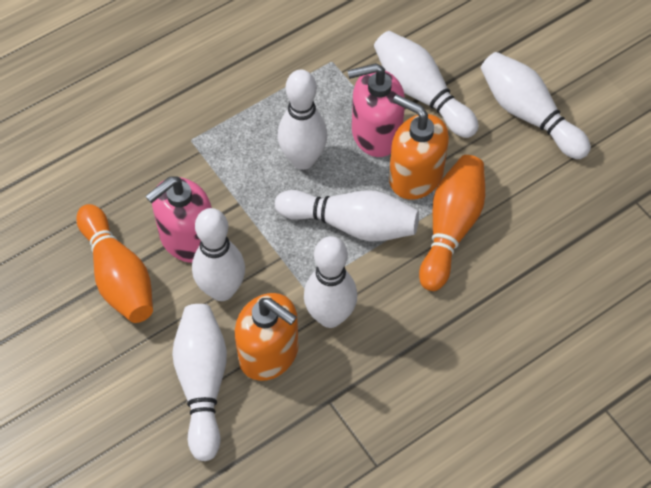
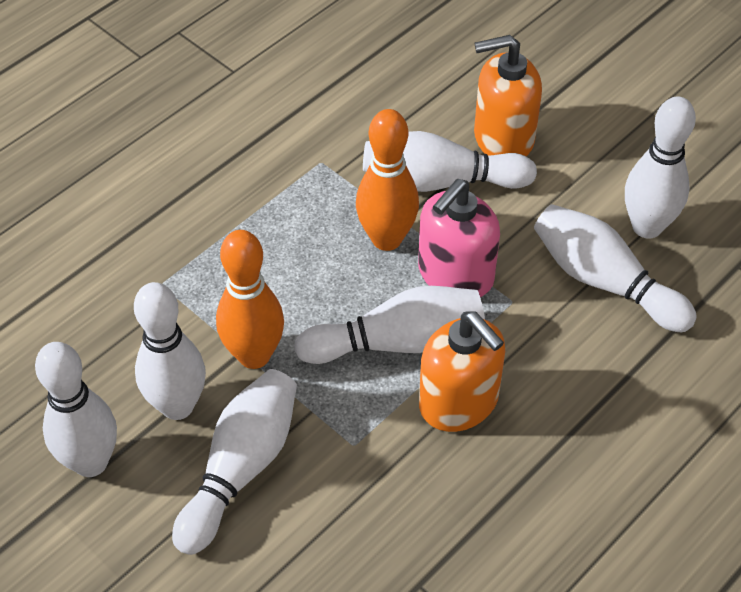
pink soap dispenser: 2 -> 1

